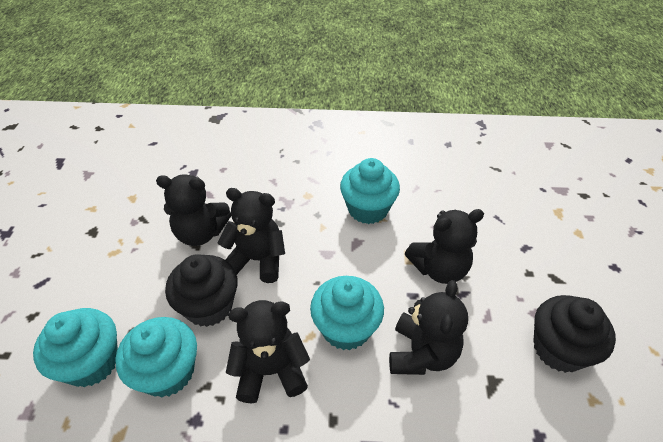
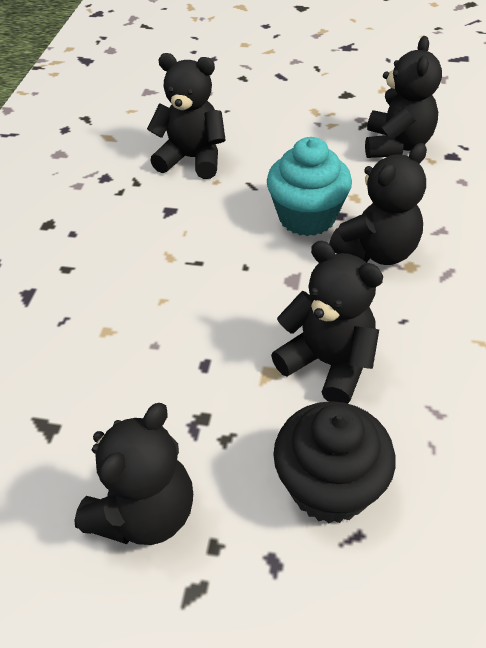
black cupcake: 2 -> 1
turquoise cupcake: 4 -> 1

